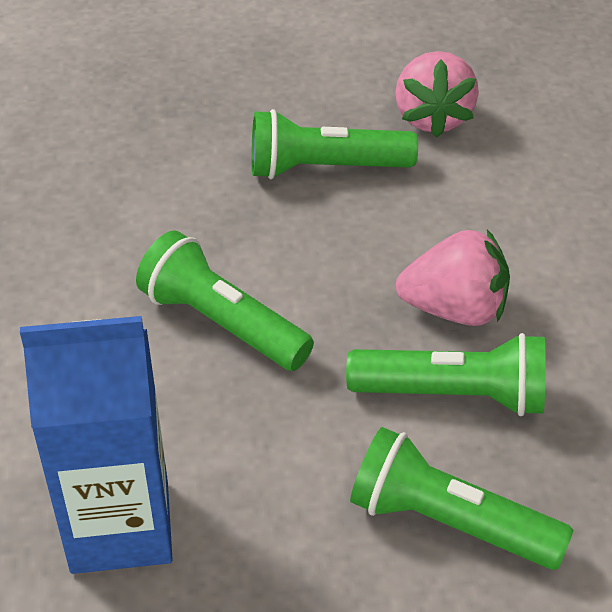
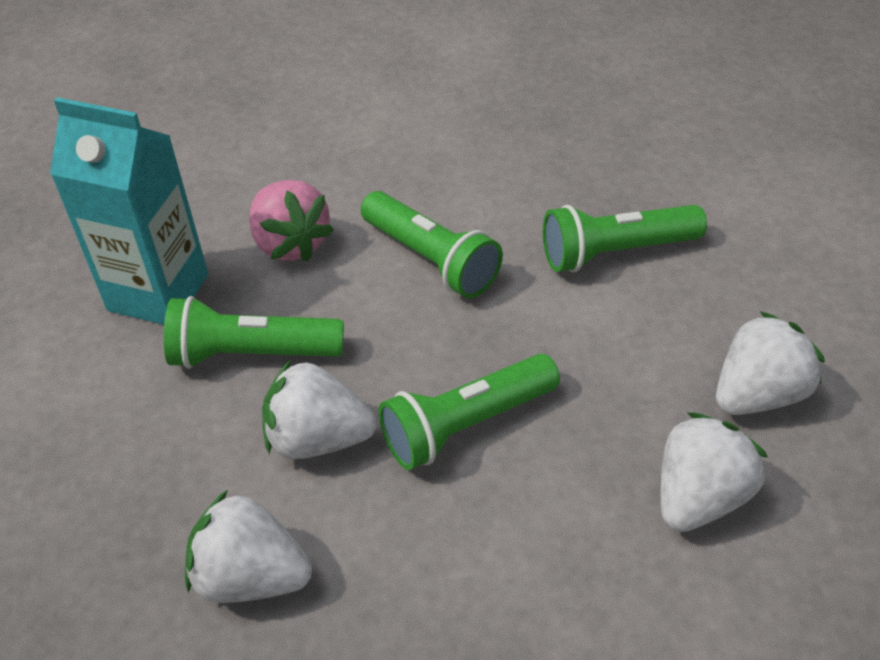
blue carton: 1 -> 0
pink strawberry: 2 -> 1
turquoise carton: 0 -> 1
white strawberry: 0 -> 4

